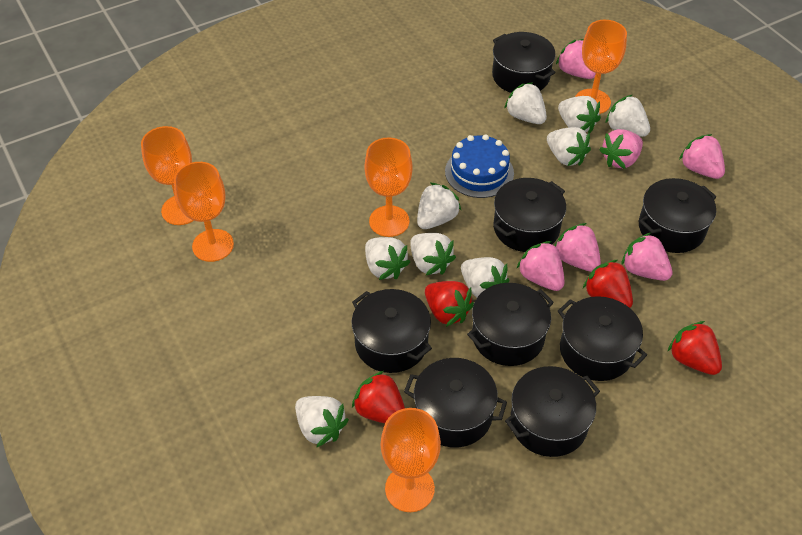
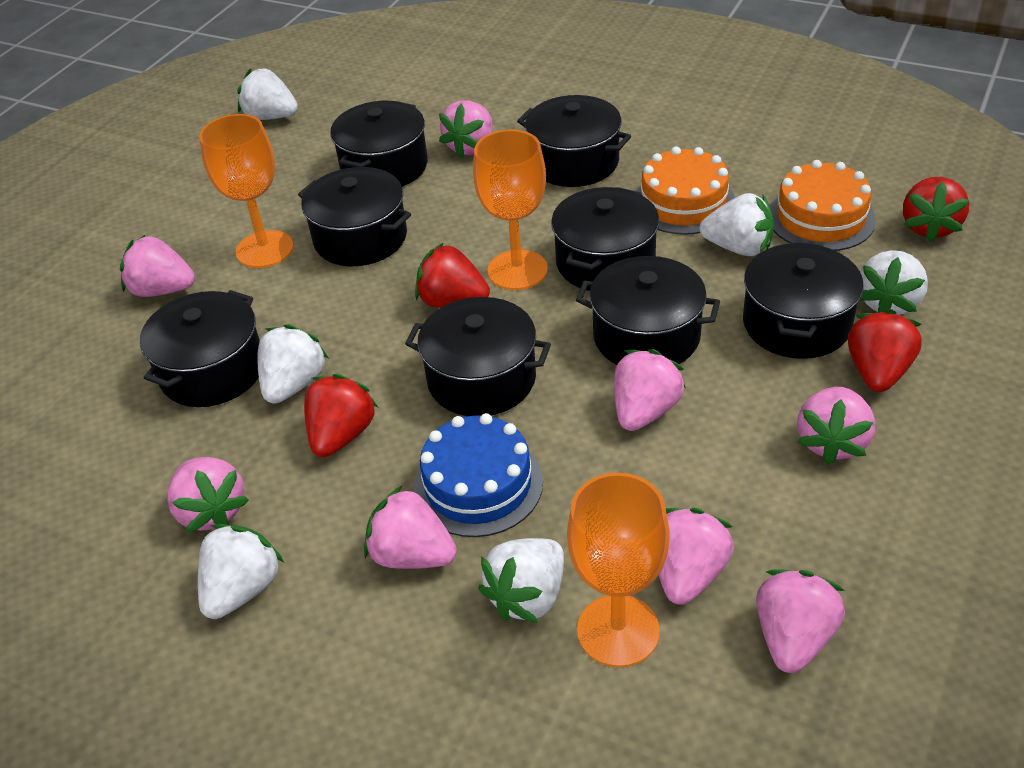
orange cake: 0 -> 2
orange goblet: 5 -> 3
pink strawberry: 6 -> 8
white strawberry: 9 -> 6

